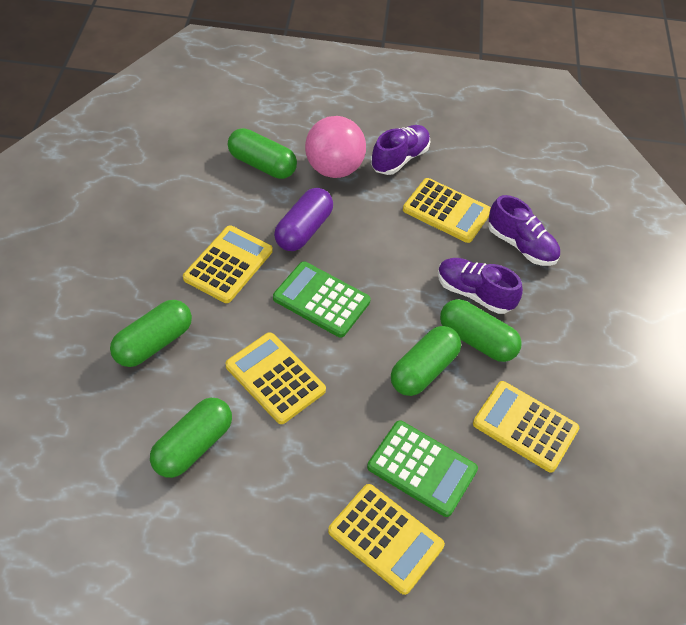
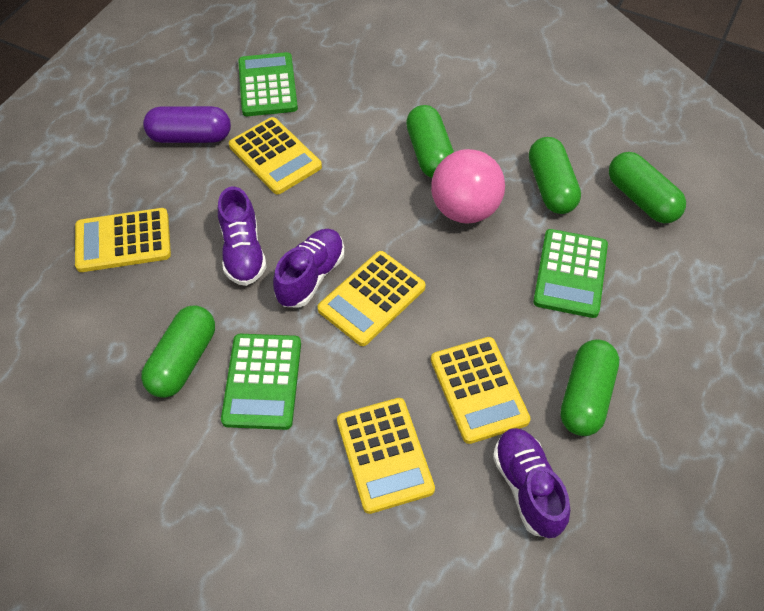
green calculator: 2 -> 3

